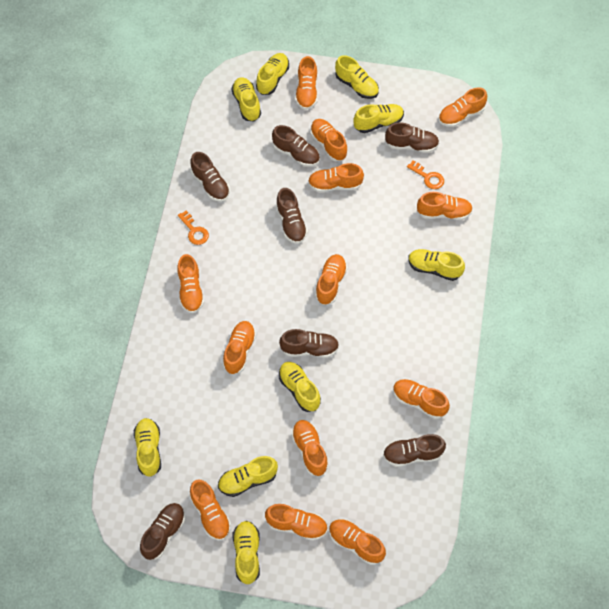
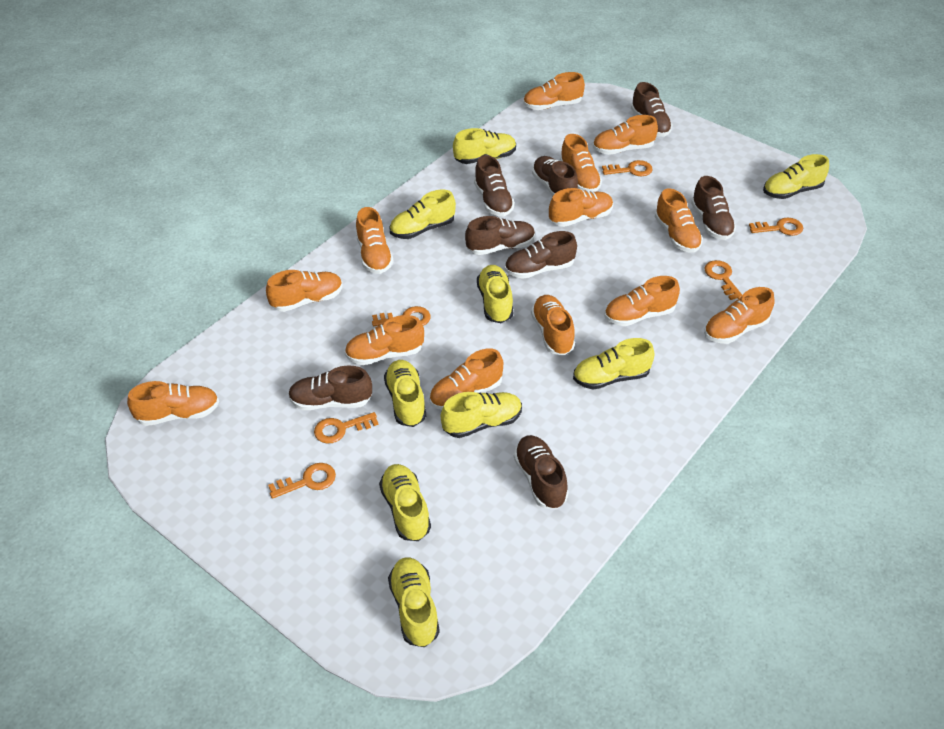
brown shoe: 7 -> 8
orange key: 2 -> 6

